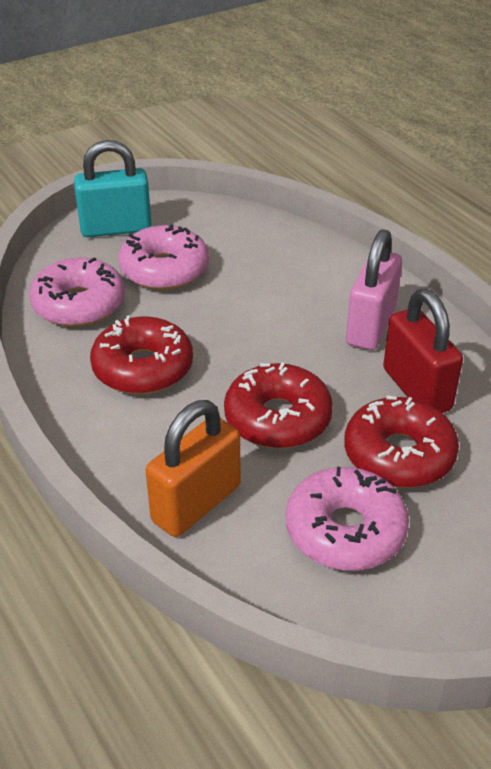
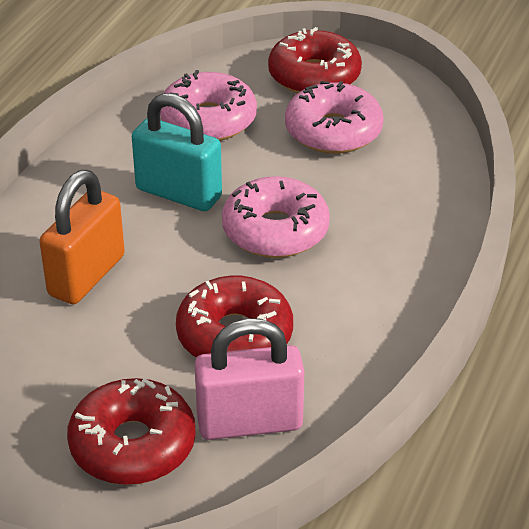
red padlock: 1 -> 0

